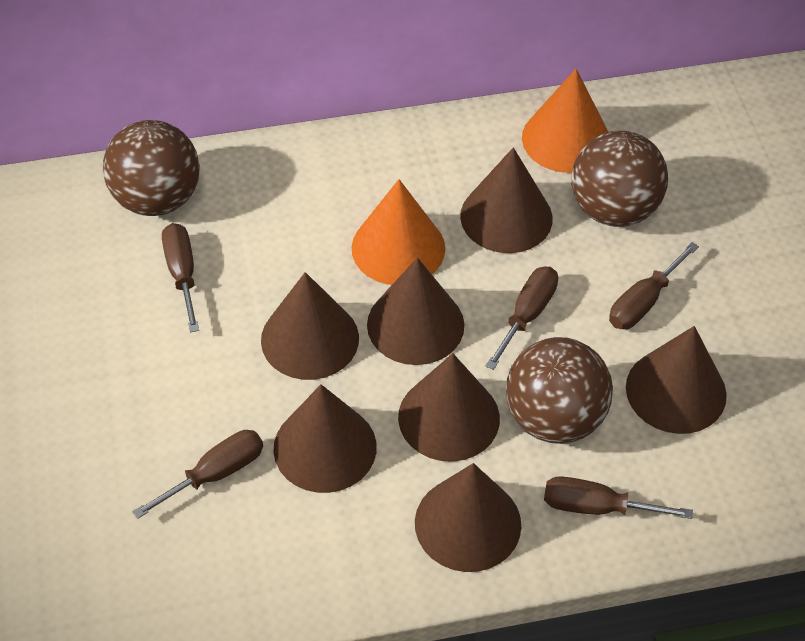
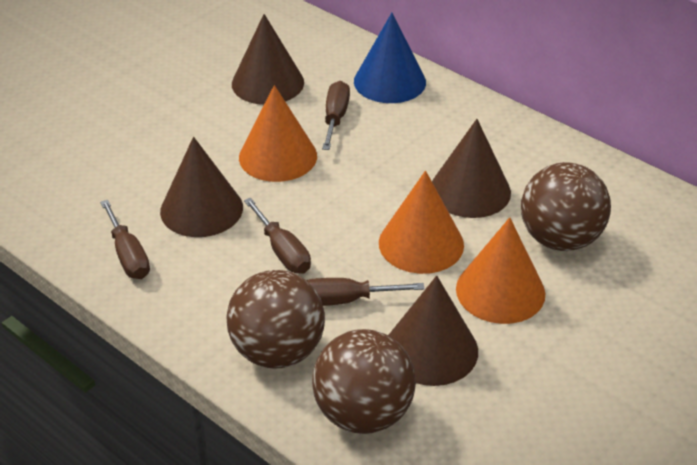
blue cone: 0 -> 1
brown cone: 7 -> 4
brown screwdriver: 5 -> 4
orange cone: 2 -> 3

